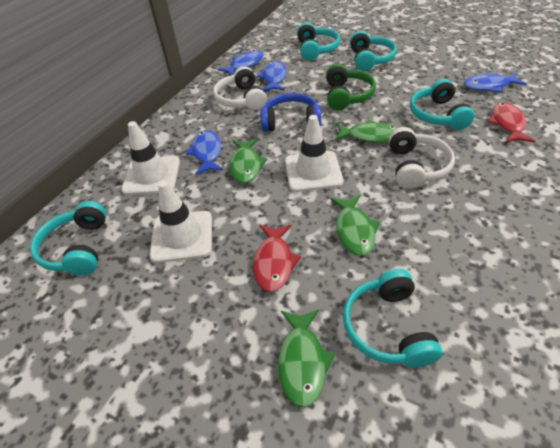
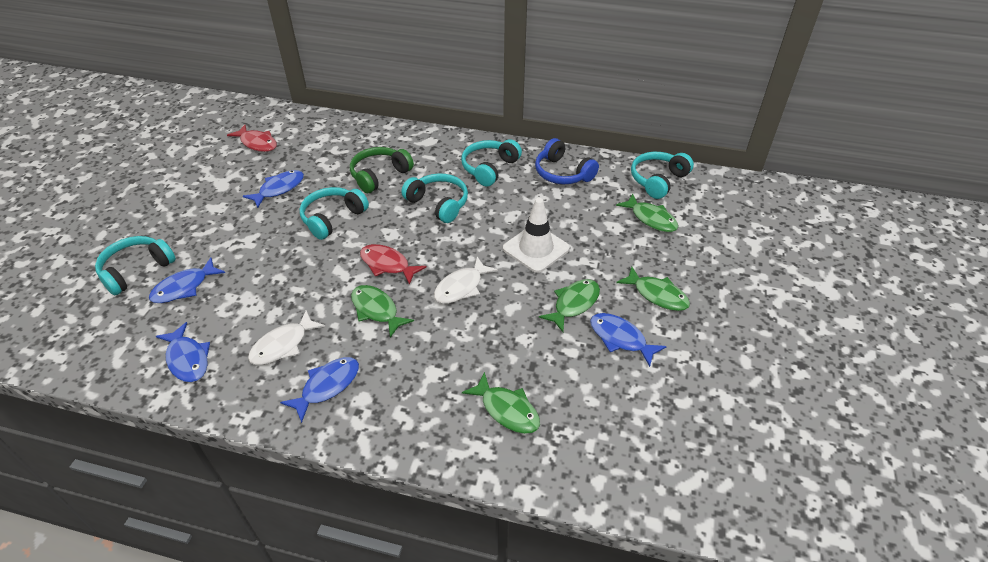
blue fish: 4 -> 5
green fish: 4 -> 5
white fish: 0 -> 2
white headphones: 2 -> 0
white traffic cone: 3 -> 1

